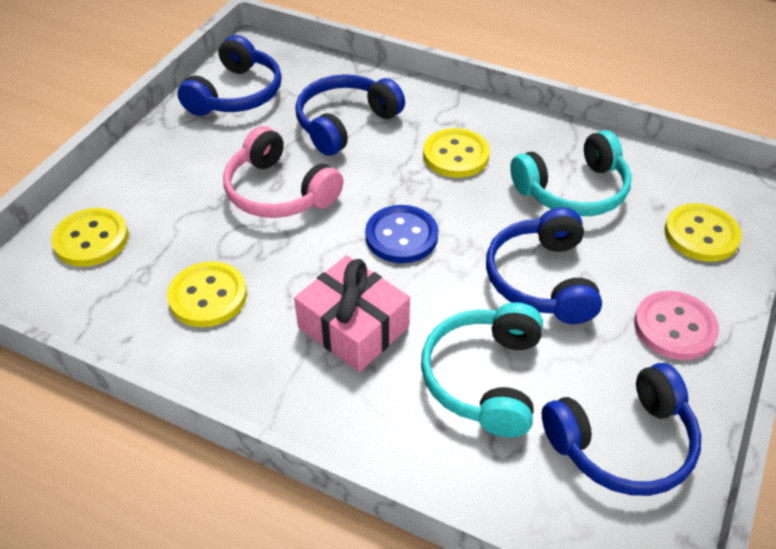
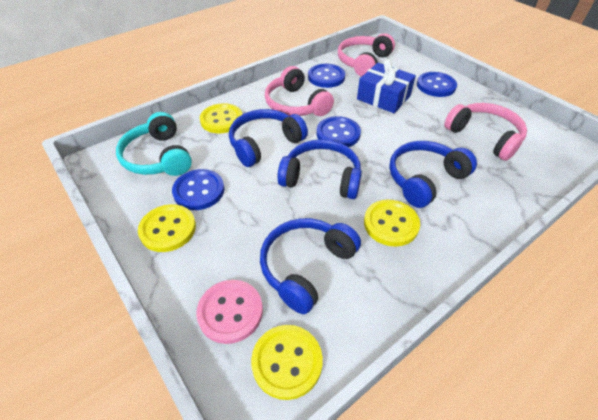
blue button: 1 -> 4
blue gift: 0 -> 1
pink gift: 1 -> 0
pink headphones: 1 -> 3
turquoise headphones: 2 -> 1

